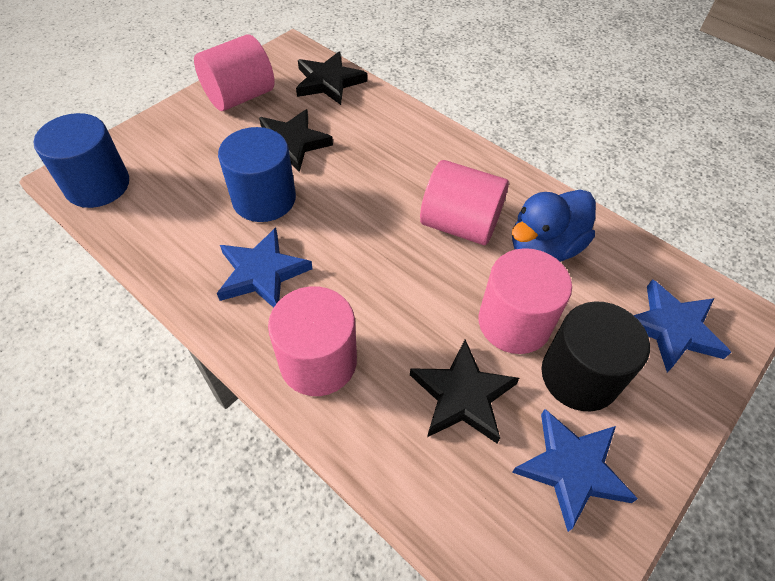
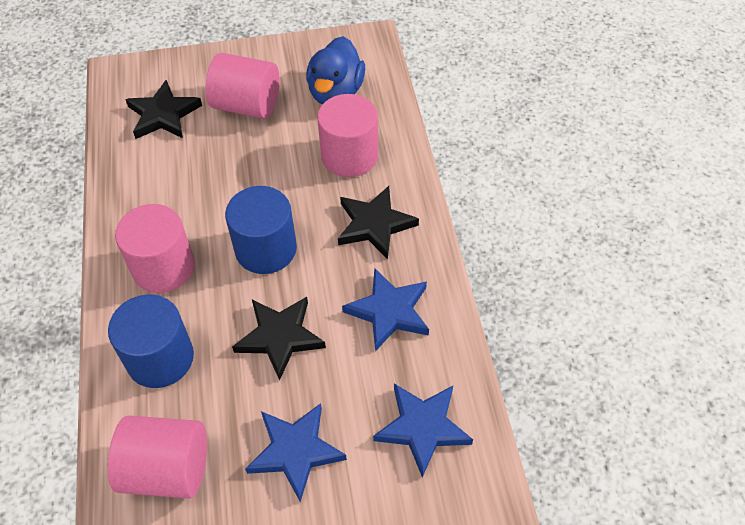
black cylinder: 1 -> 0

